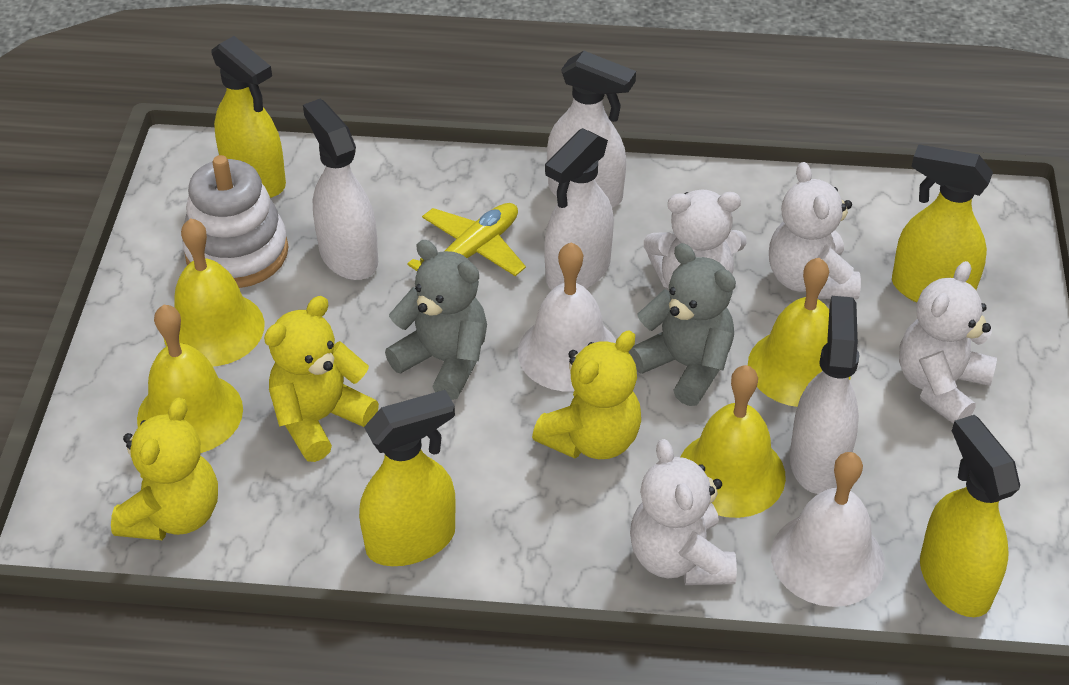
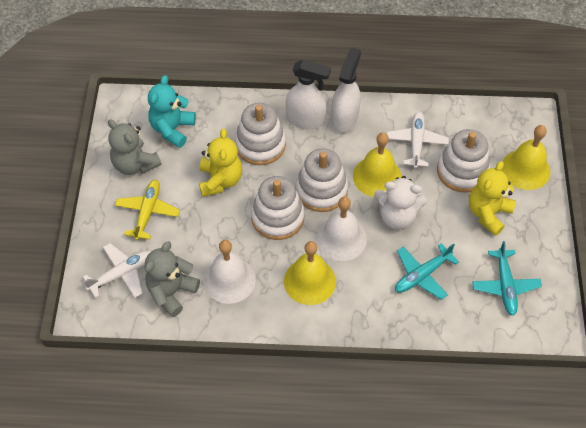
turquoise plane: 0 -> 2
turquoise teddy bear: 0 -> 1
white plane: 0 -> 2
white spray bottle: 4 -> 2
white stacking toy: 1 -> 4
white teddy bear: 4 -> 1
yellow bell: 4 -> 3
yellow spray bottle: 4 -> 0
yellow teddy bear: 3 -> 2

